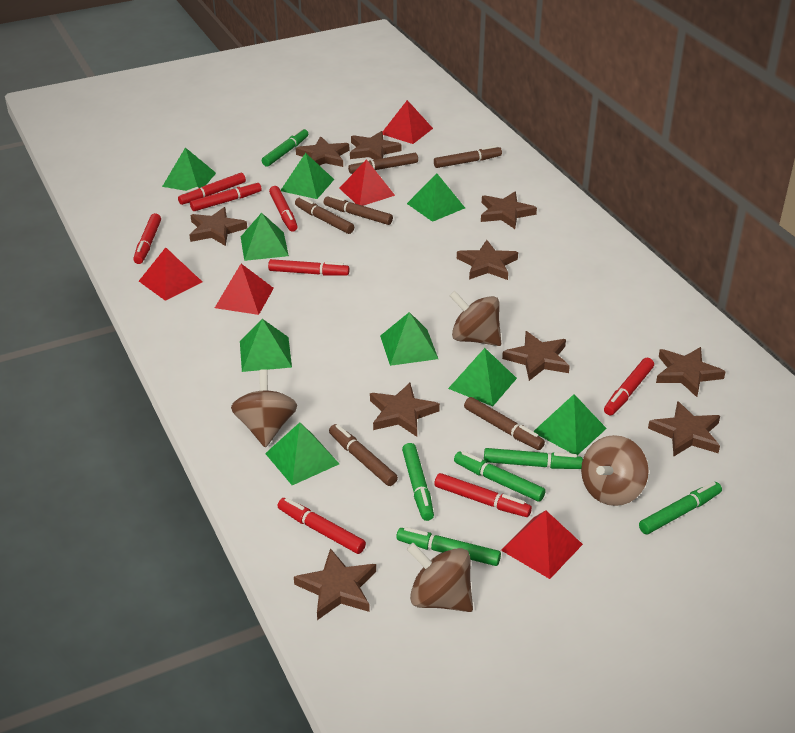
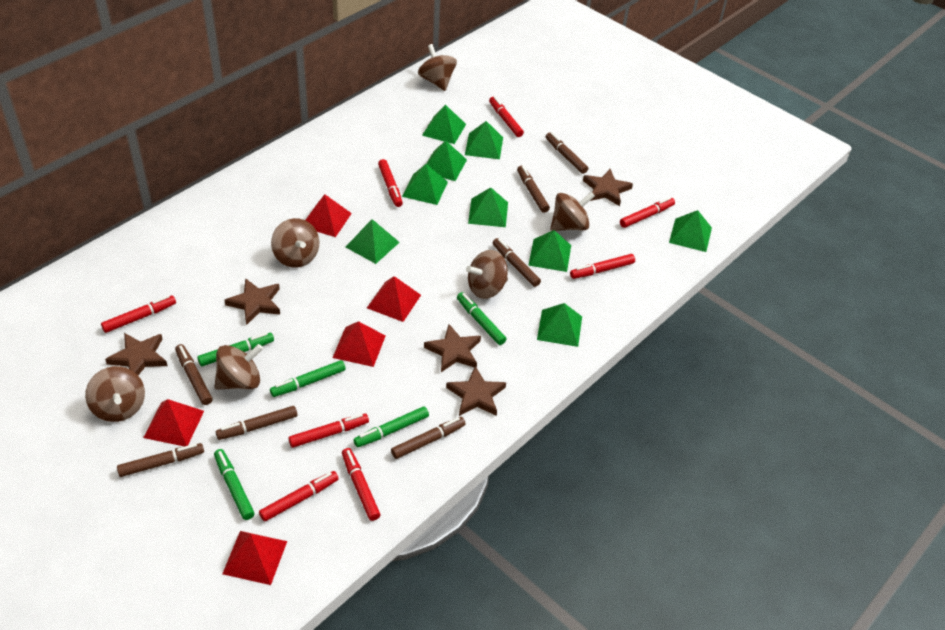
brown marker: 6 -> 7
brown spinning top: 4 -> 6
brown star: 10 -> 5
green marker: 6 -> 5

